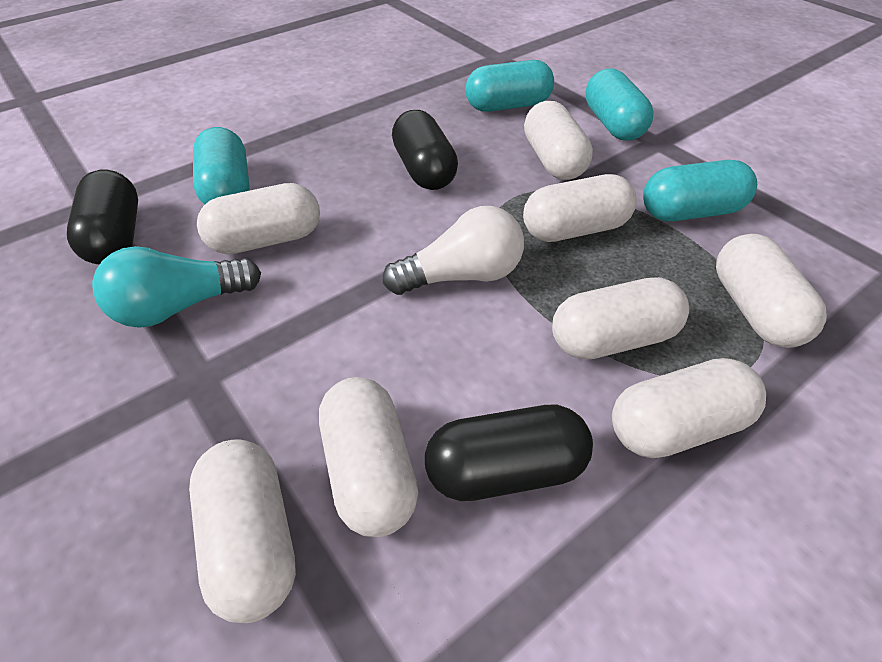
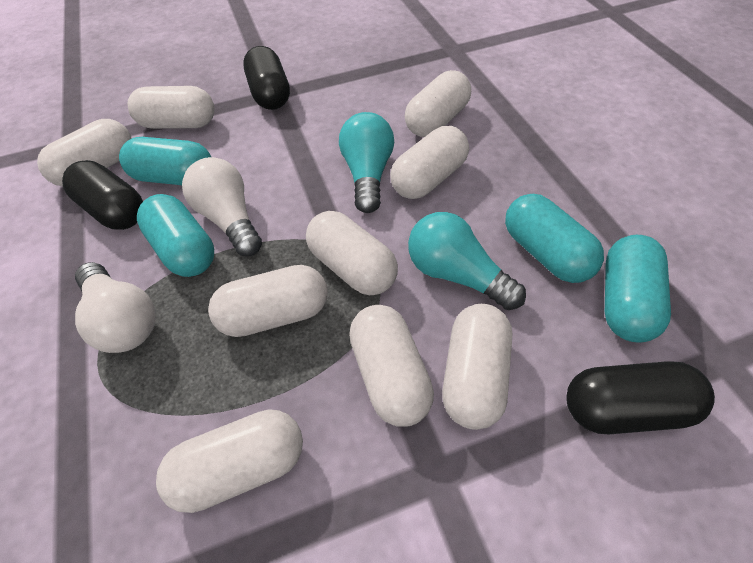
turquoise light bulb: 1 -> 2
white capsule: 8 -> 9
white light bulb: 1 -> 2

